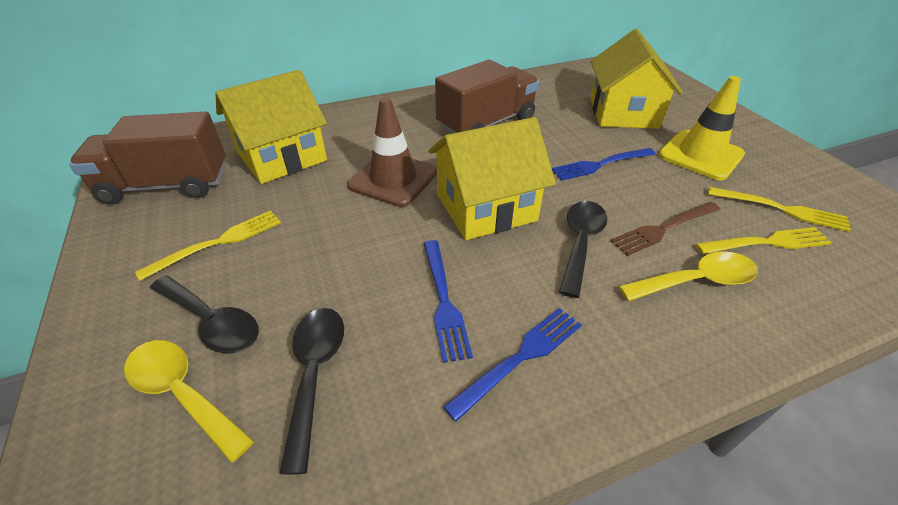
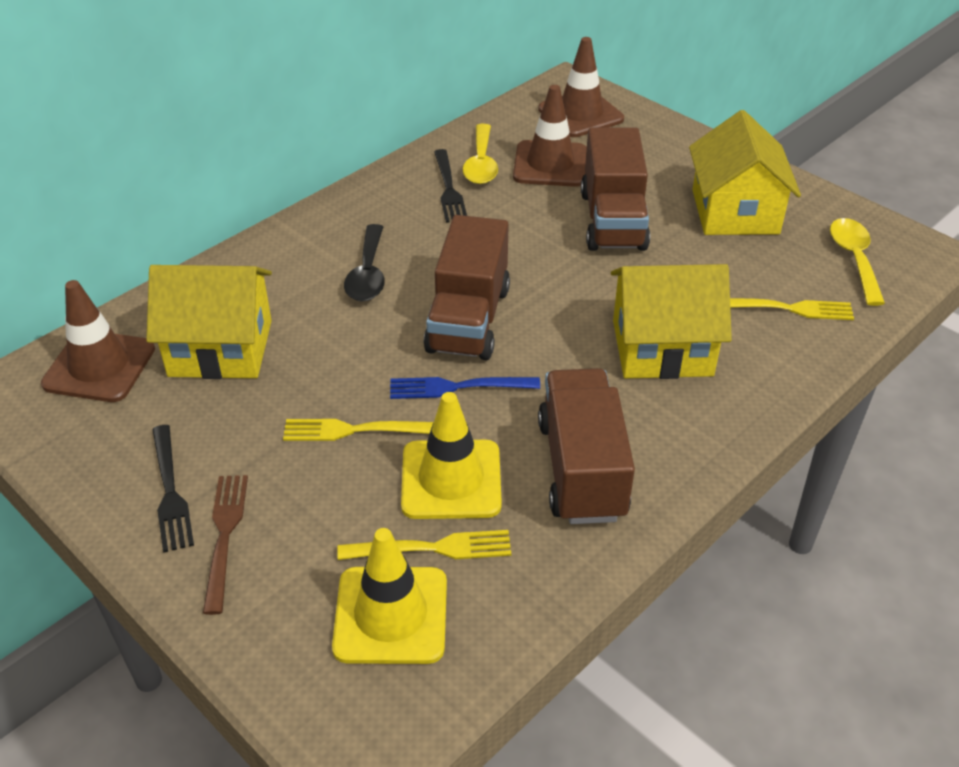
black fork: 0 -> 2
black spoon: 3 -> 1
blue fork: 3 -> 1
brown traffic cone: 1 -> 3
brown truck: 2 -> 3
yellow traffic cone: 1 -> 2

